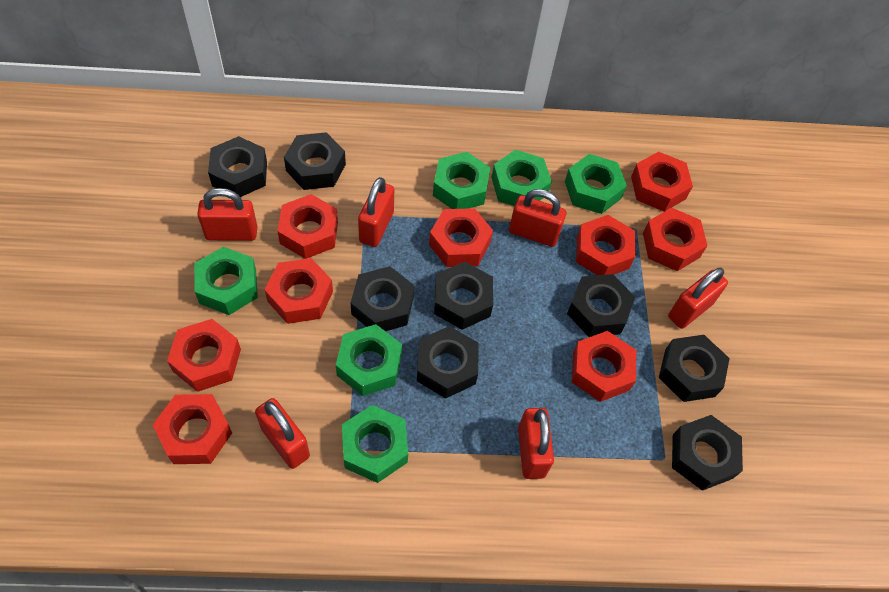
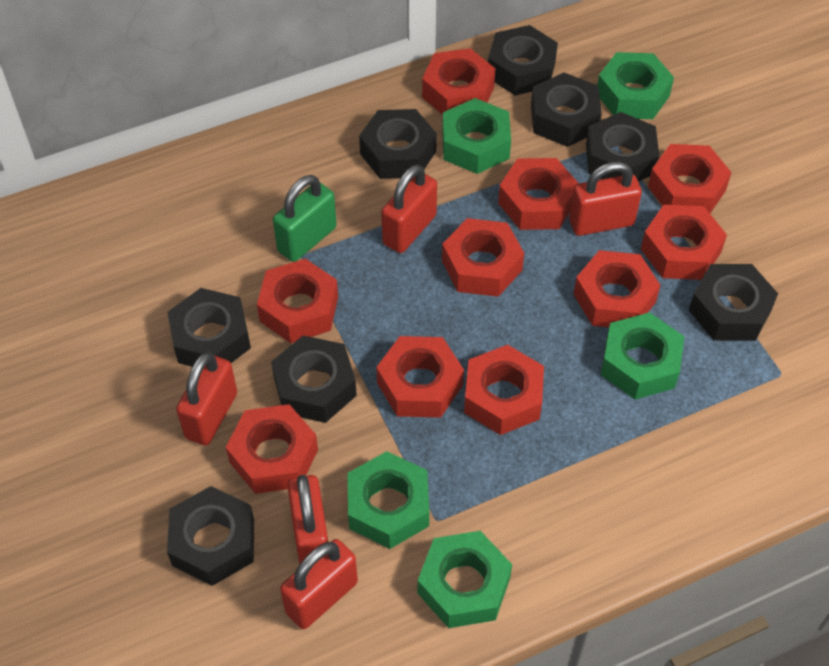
green nut: 6 -> 5
green padlock: 0 -> 1
red nut: 9 -> 10
red padlock: 6 -> 5

